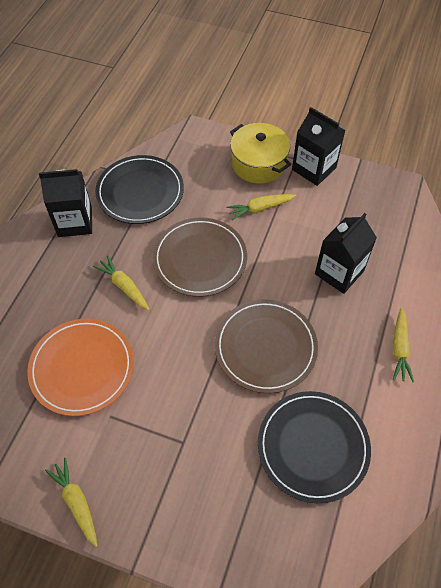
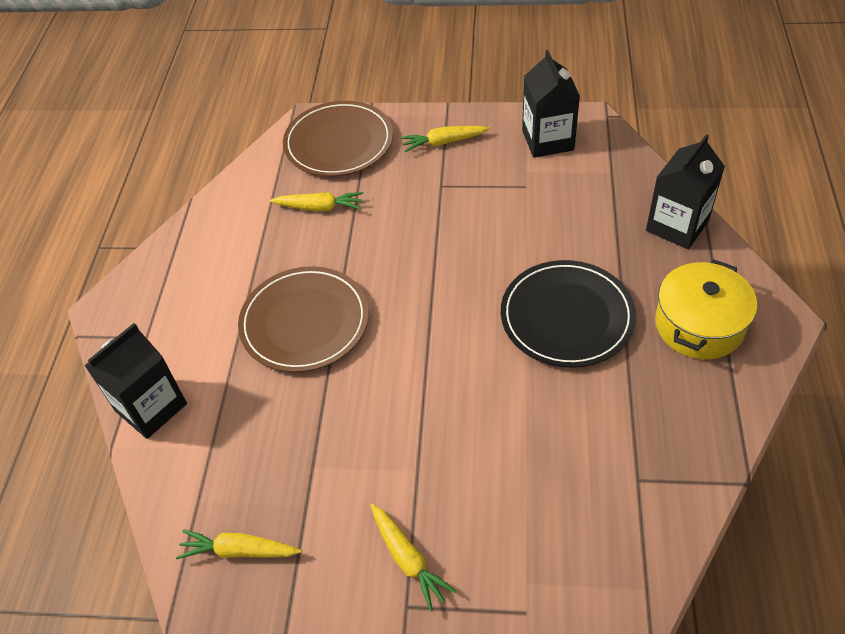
black plate: 2 -> 1
orange plate: 1 -> 0

